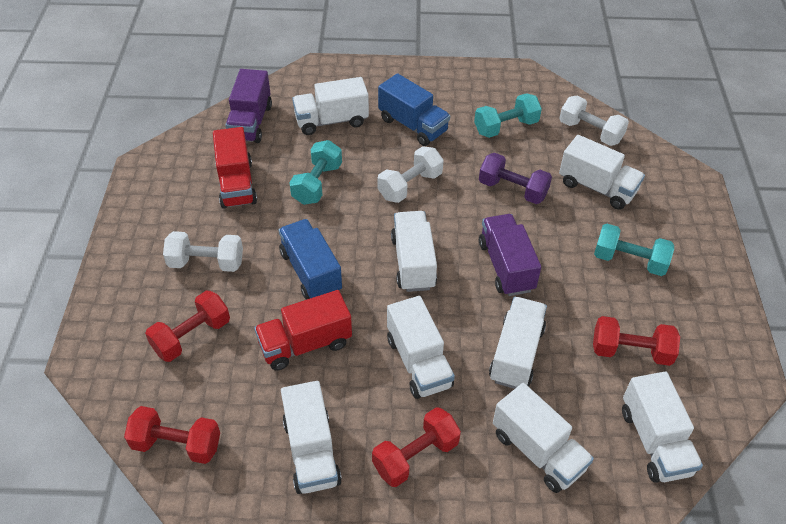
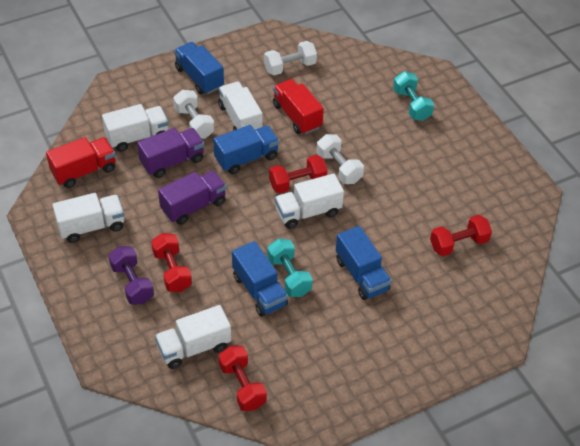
blue truck: 2 -> 4
turquoise dumbbell: 3 -> 2
white truck: 8 -> 5

